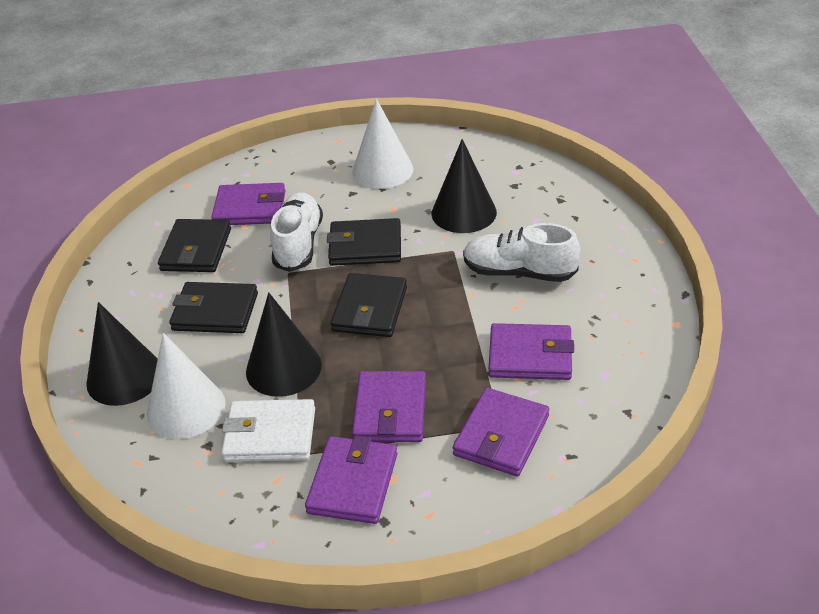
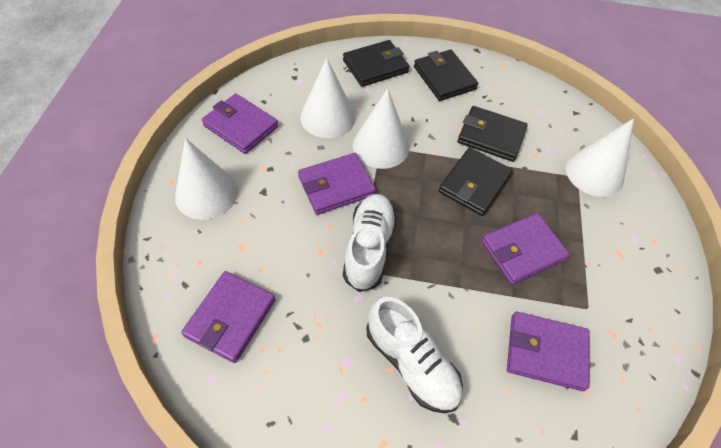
black cone: 3 -> 0
white cone: 2 -> 4
white wallet: 1 -> 0

